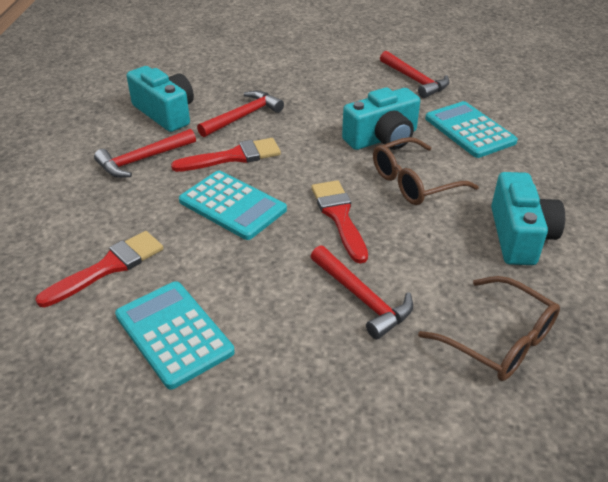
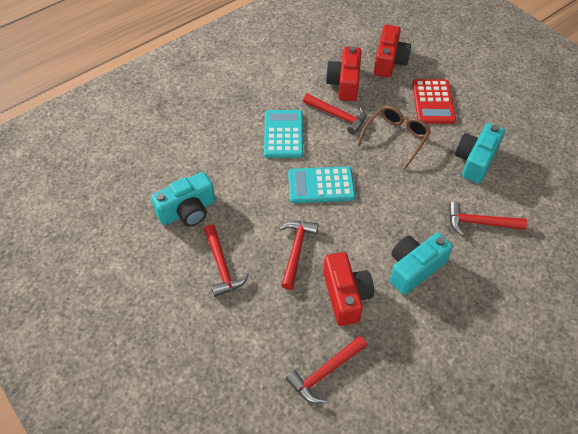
brown glasses: 2 -> 1
red brush: 3 -> 0
red calculator: 0 -> 1
red camera: 0 -> 3
red hammer: 4 -> 5
turquoise calculator: 3 -> 2

